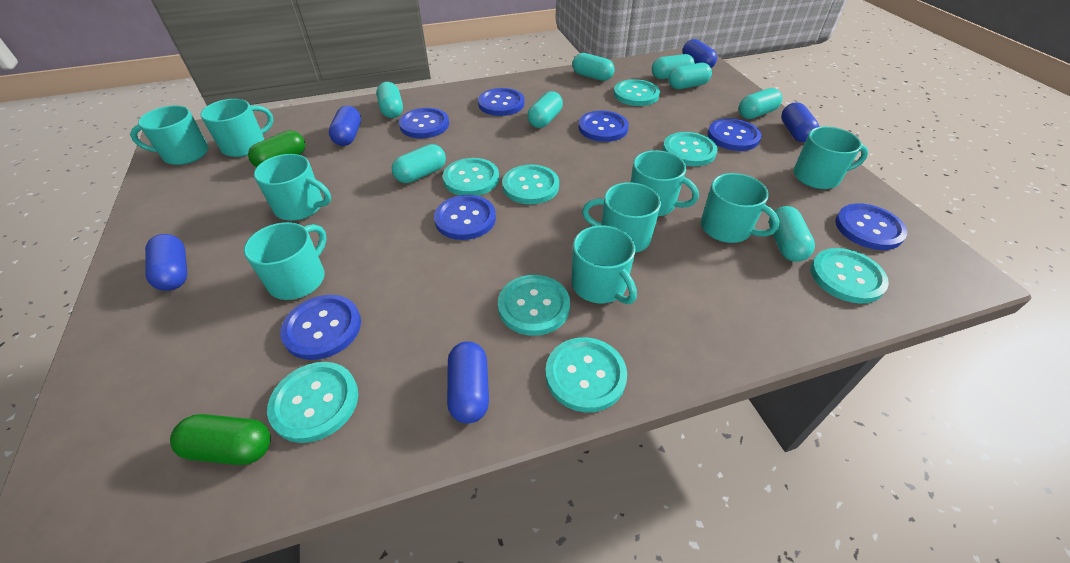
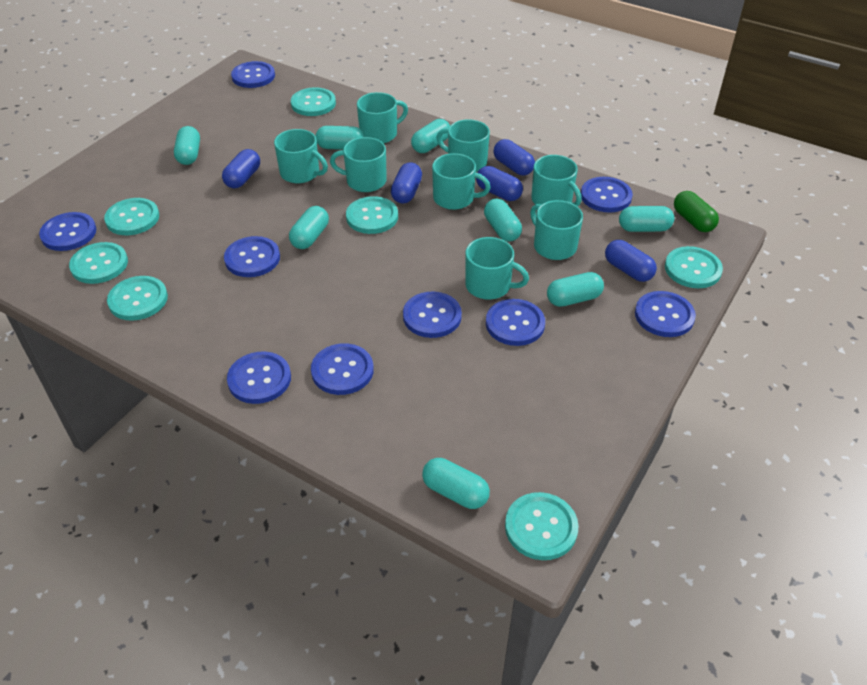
blue button: 7 -> 9
green capsule: 2 -> 1
turquoise button: 8 -> 7
turquoise mug: 9 -> 8

